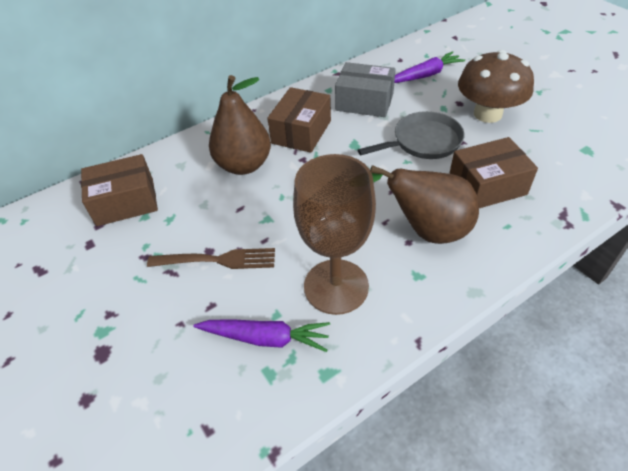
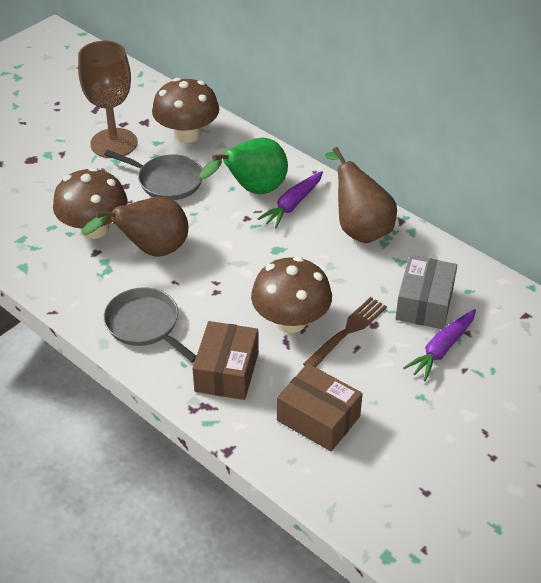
brown box: 3 -> 2
brown mushroom: 1 -> 3
green pear: 0 -> 1
grey pan: 1 -> 2

